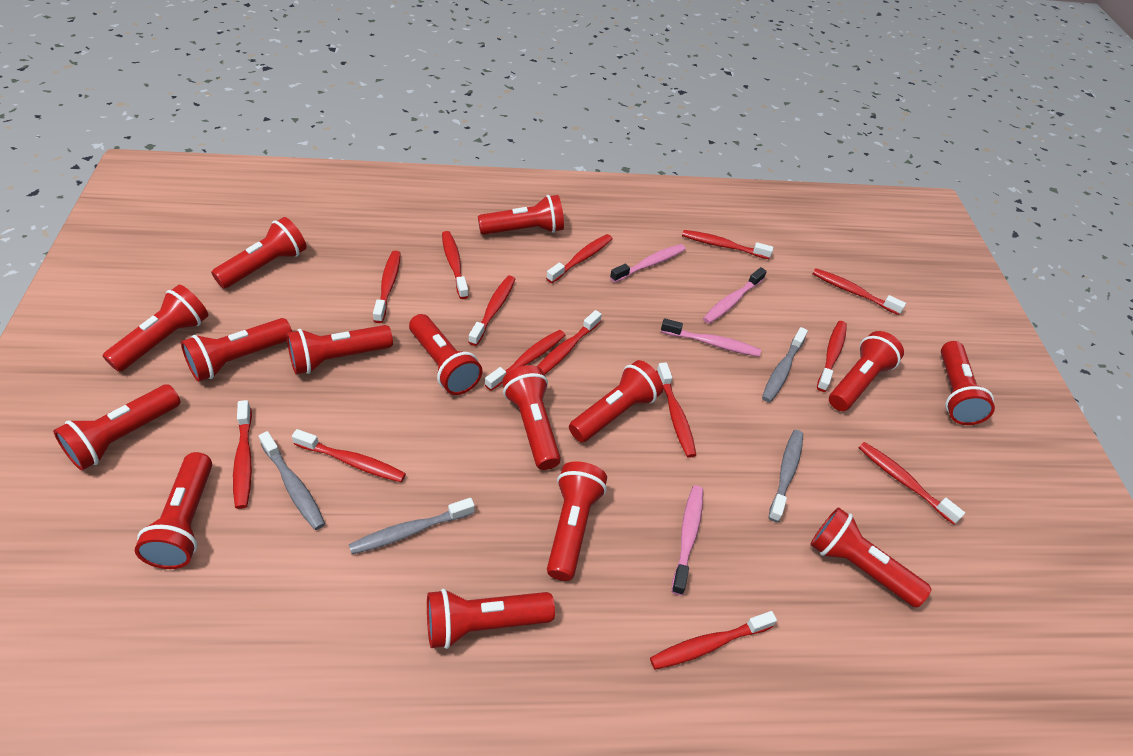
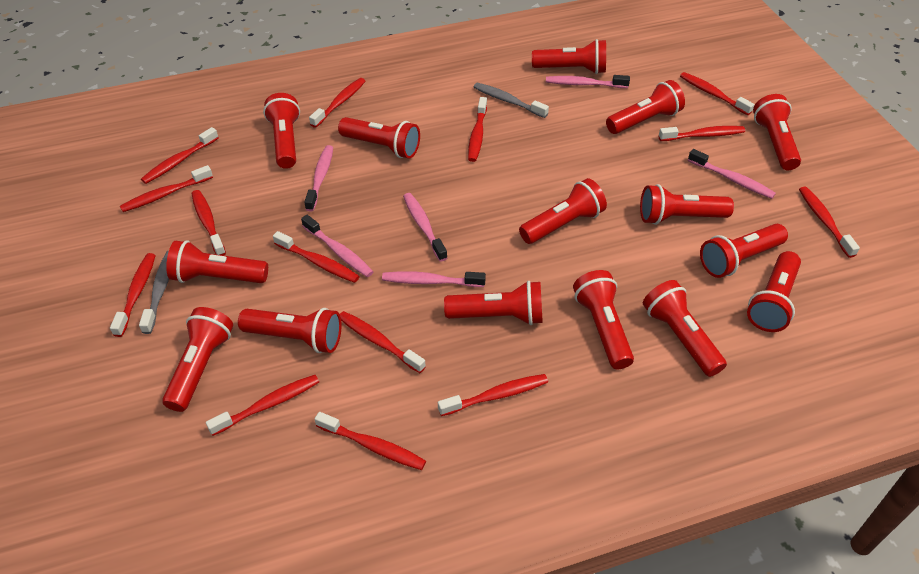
grey toothbrush: 4 -> 2
pink toothbrush: 4 -> 6

